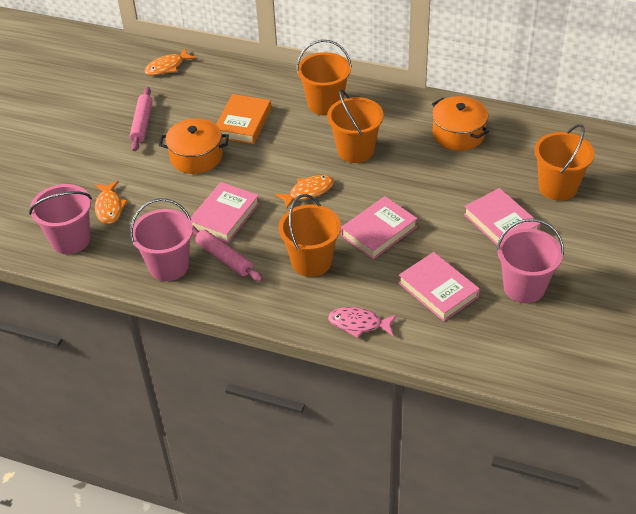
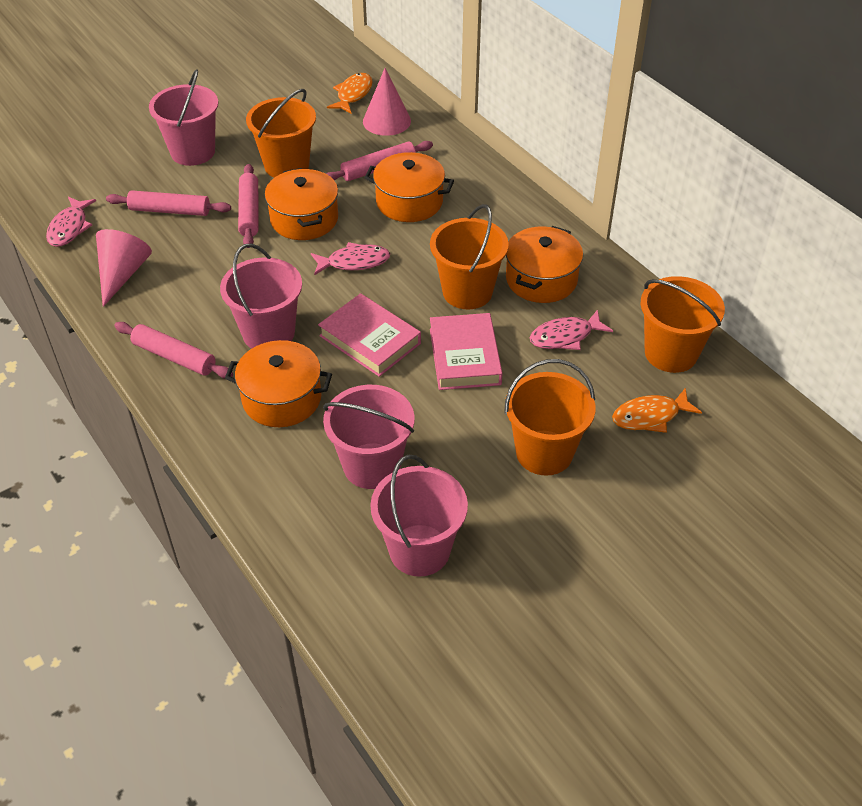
orange book: 1 -> 0
orange fish: 3 -> 2
orange pot: 2 -> 4
pink book: 4 -> 2
pink bucket: 3 -> 4
pink cone: 0 -> 2
pink fish: 1 -> 3
pink rolling pin: 2 -> 4

